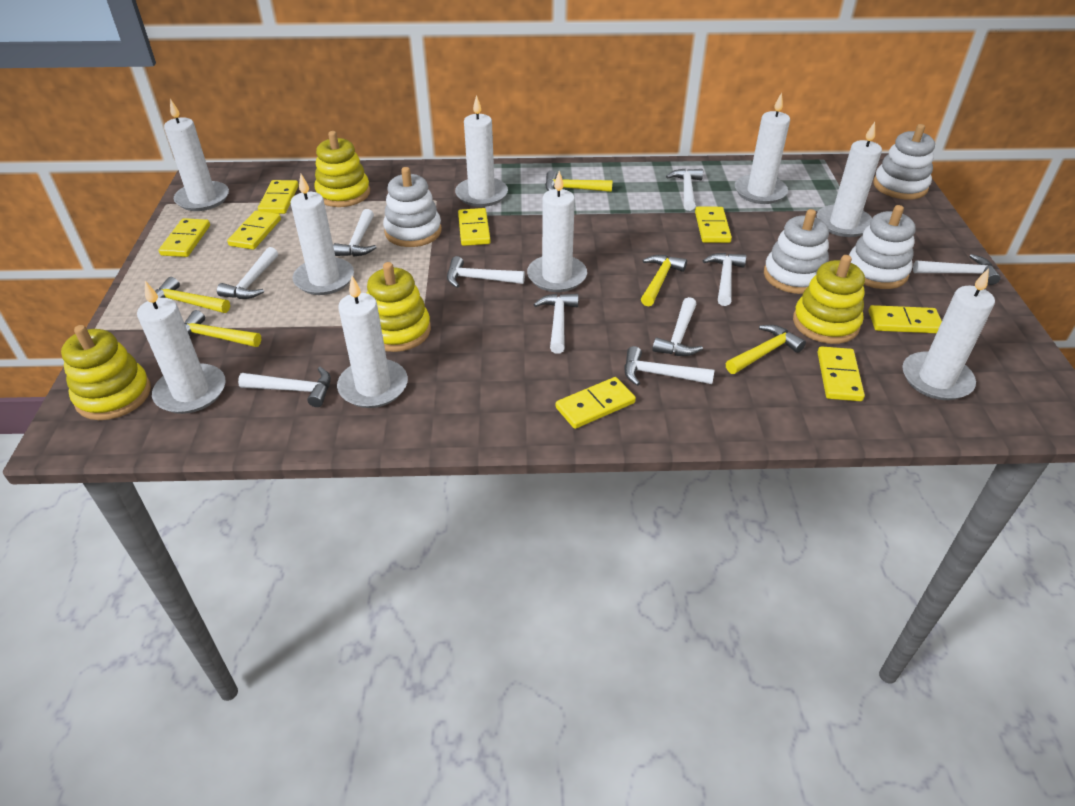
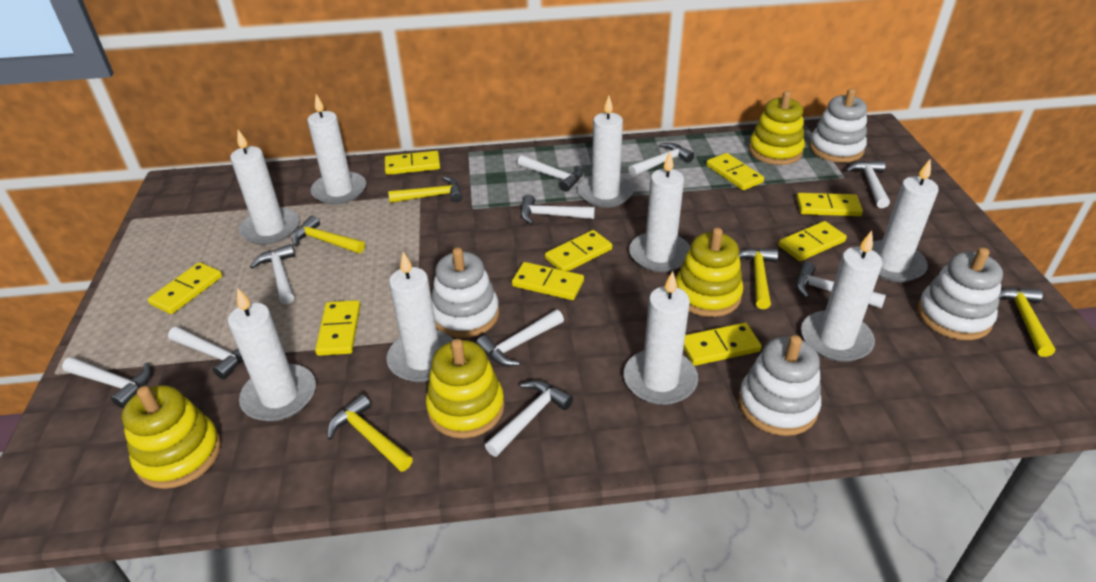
yellow domino: 8 -> 9

